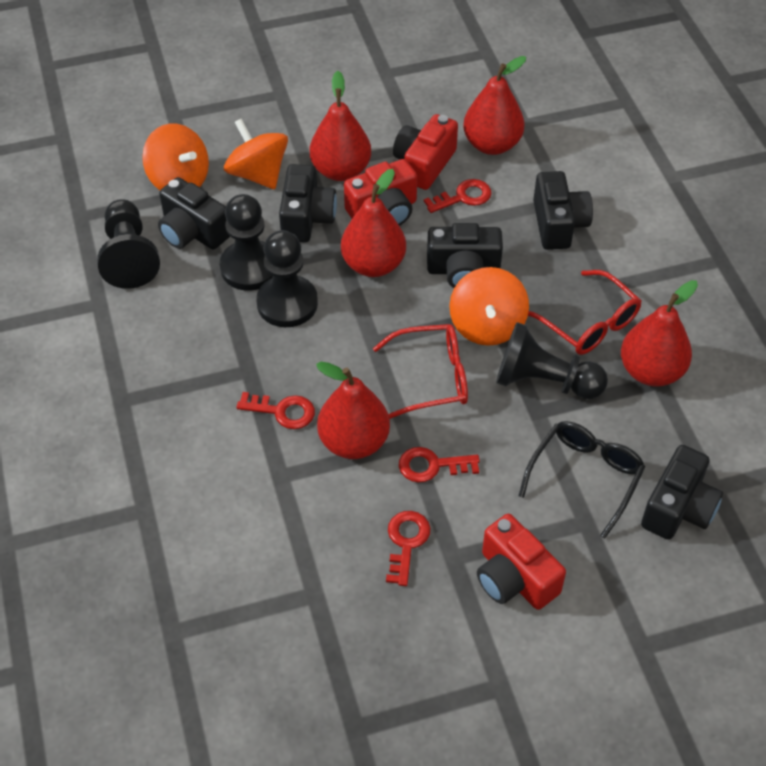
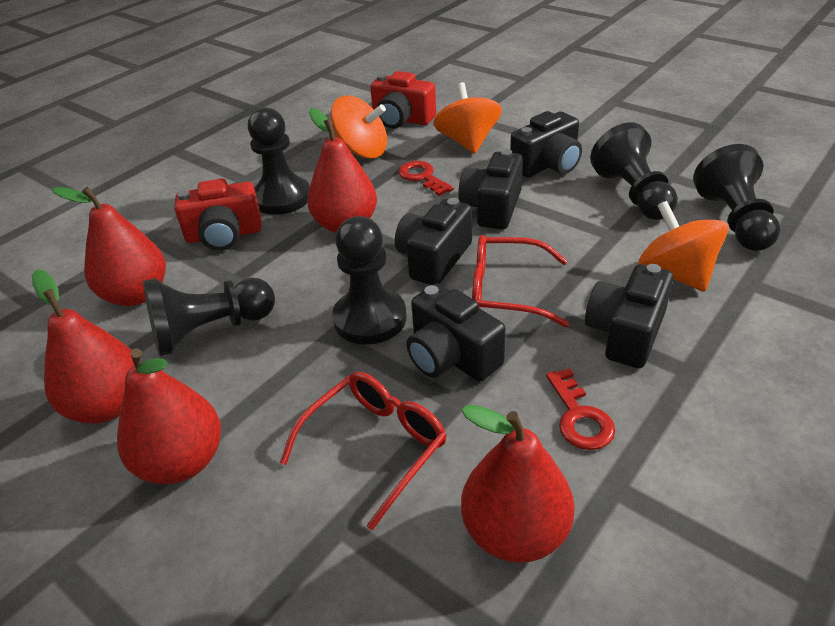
black glasses: 1 -> 0
black pawn: 4 -> 5
red camera: 3 -> 2
red key: 4 -> 2

